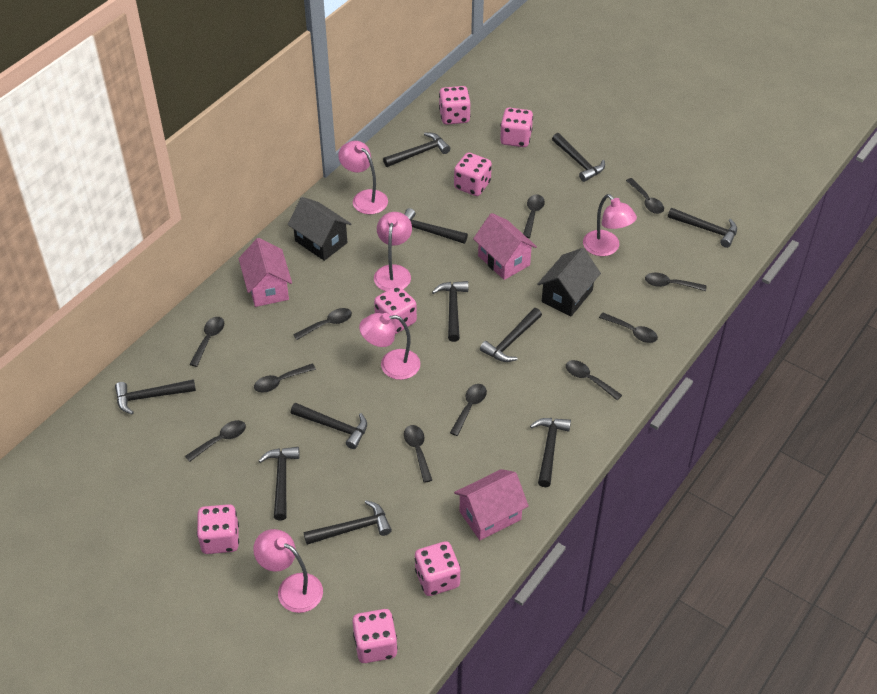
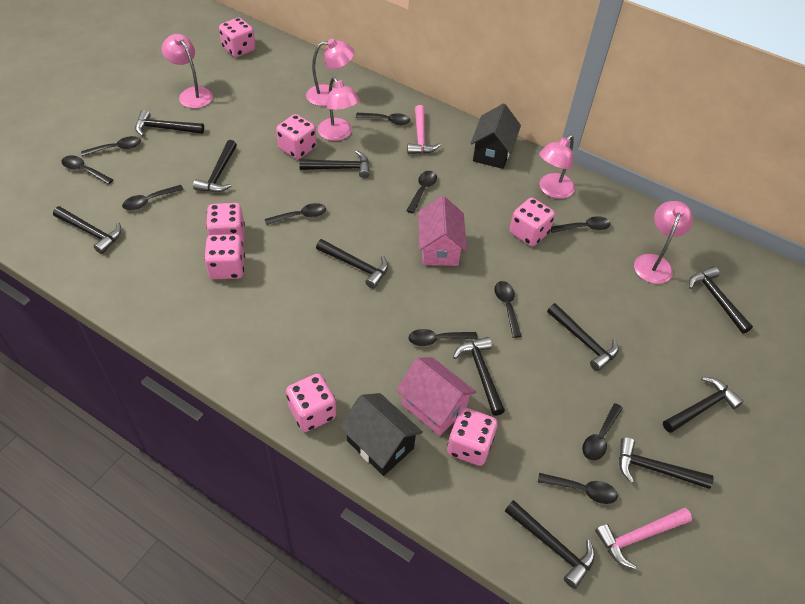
pink hammer: 0 -> 2
pink house: 3 -> 2

